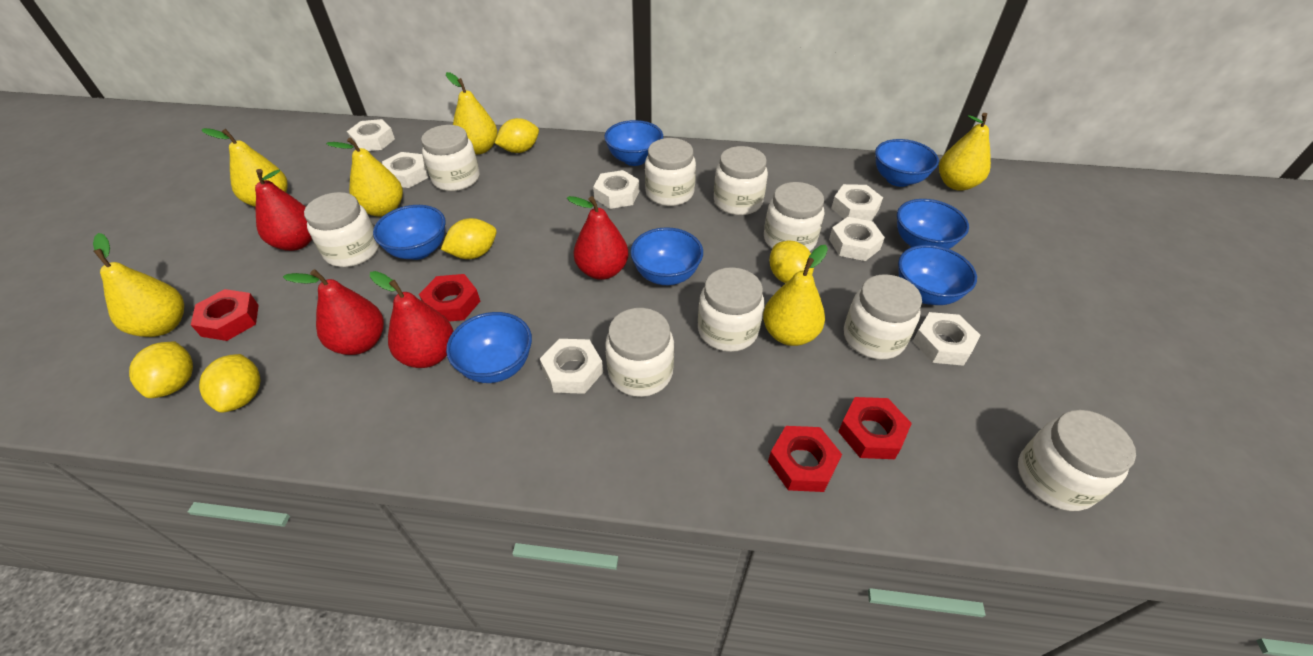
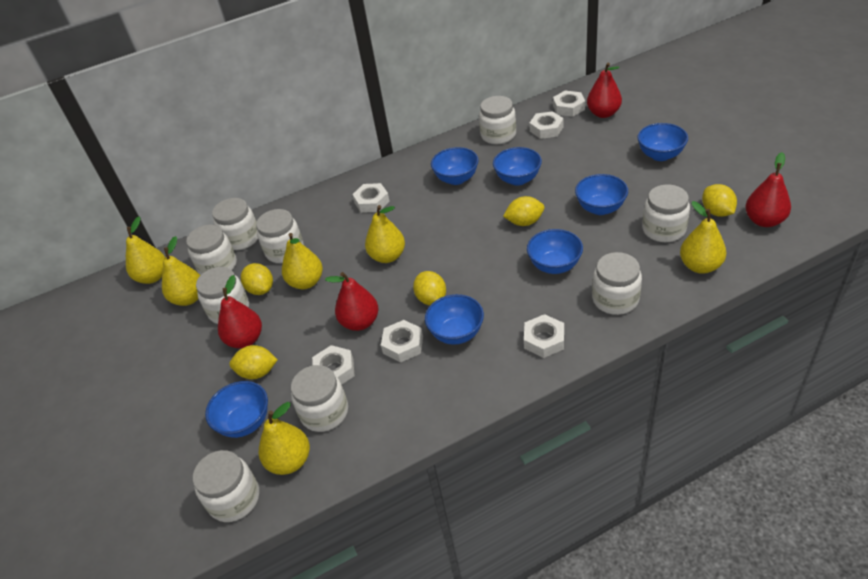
red nut: 4 -> 0
white nut: 7 -> 6

